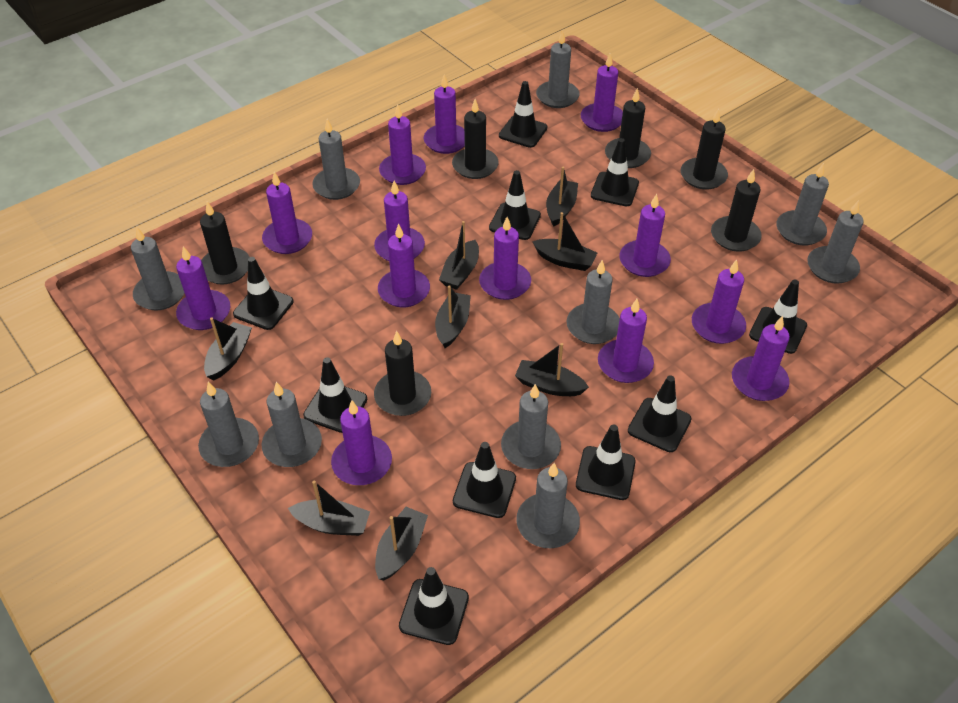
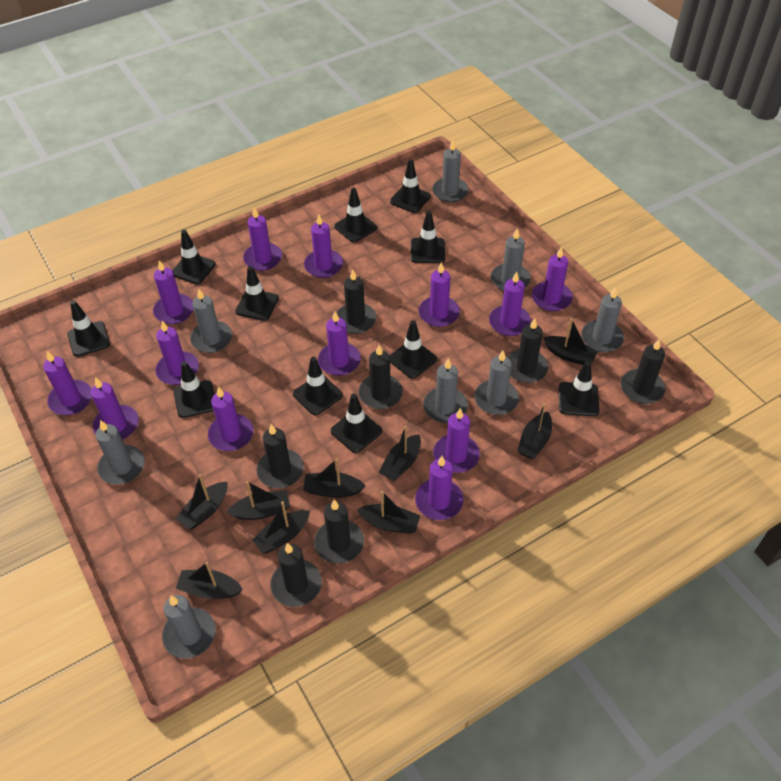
black boat: 8 -> 9
black candle: 6 -> 7
black traffic cone: 10 -> 11
grey candle: 10 -> 8

